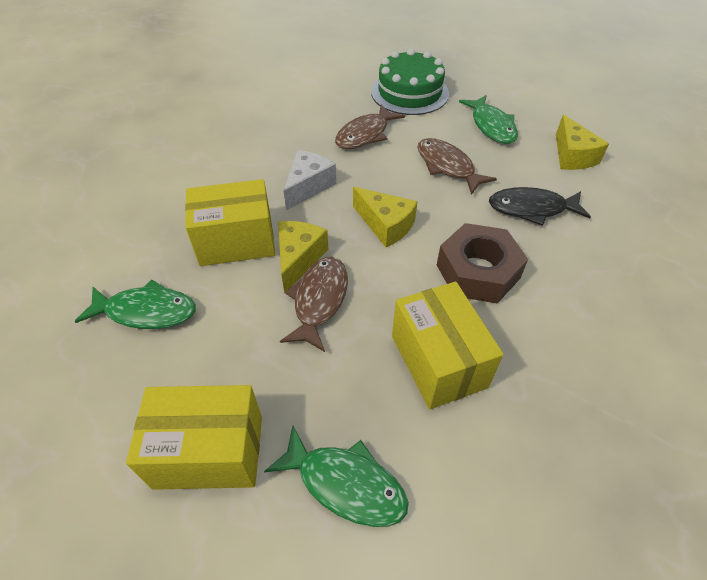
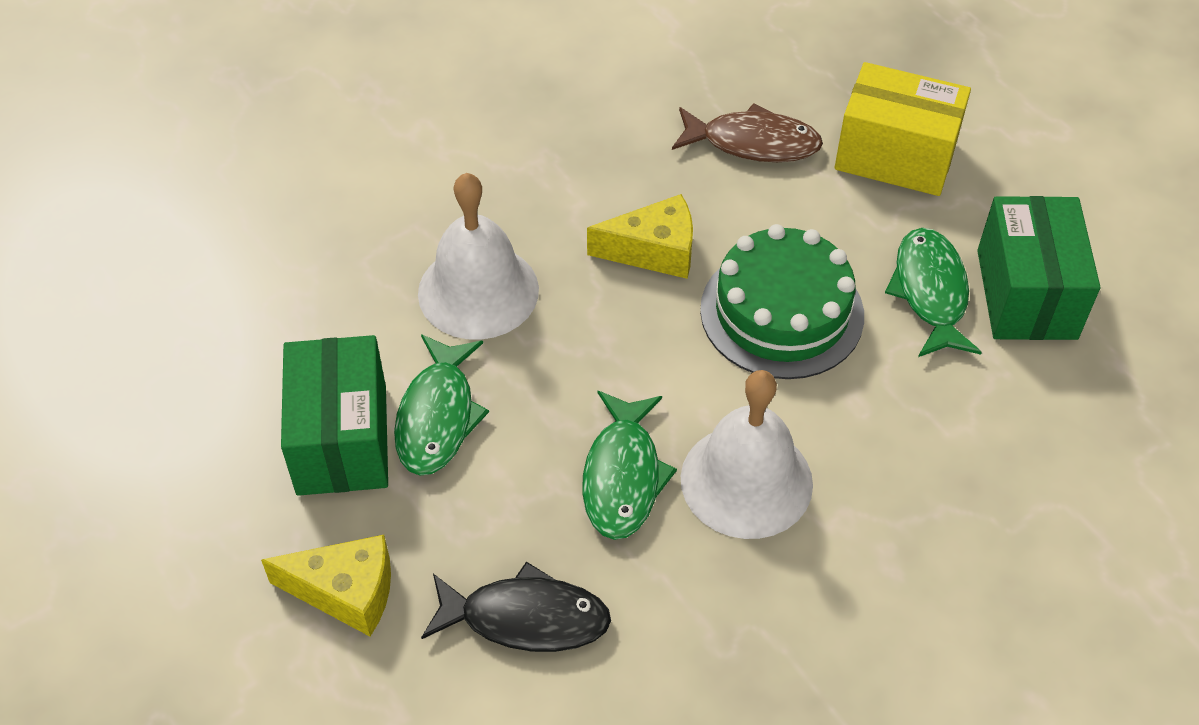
brown fish: 3 -> 1
brown nut: 1 -> 0
green box: 0 -> 2
white bell: 0 -> 2
white cheese: 1 -> 0
yellow box: 3 -> 1
yellow cheese: 3 -> 2

